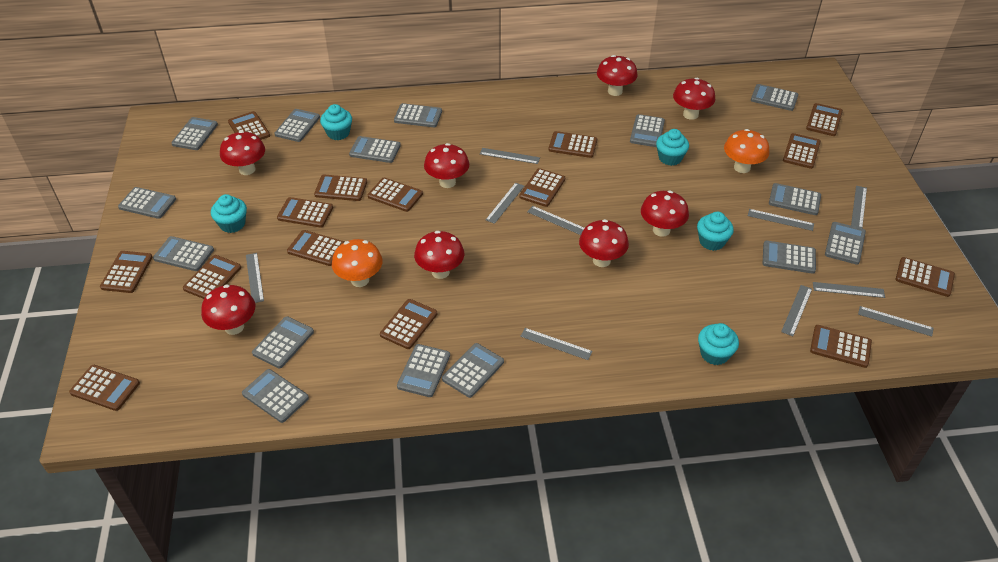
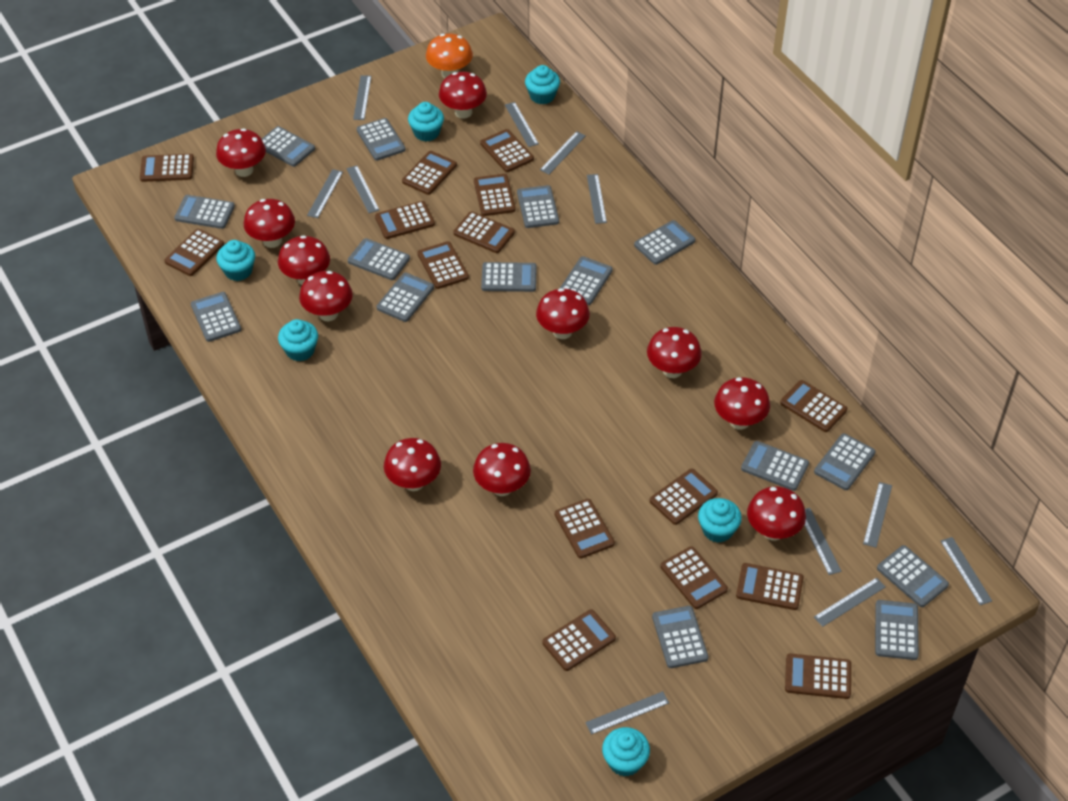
grey ruler: 10 -> 11
orange mushroom: 2 -> 1
red mushroom: 8 -> 11
turquoise cupcake: 5 -> 6

